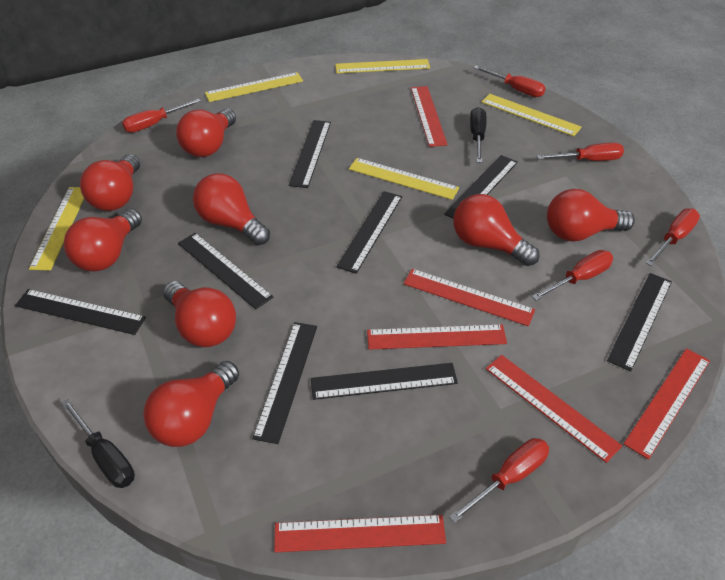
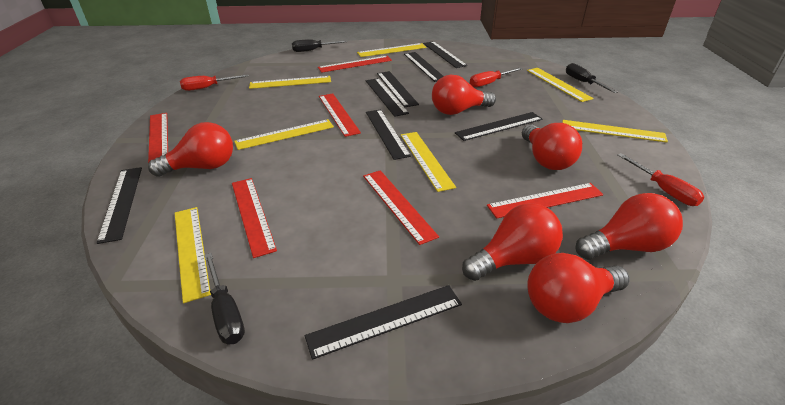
black screwdriver: 2 -> 3
red light bulb: 8 -> 6
red screwdriver: 6 -> 3
yellow ruler: 5 -> 7

